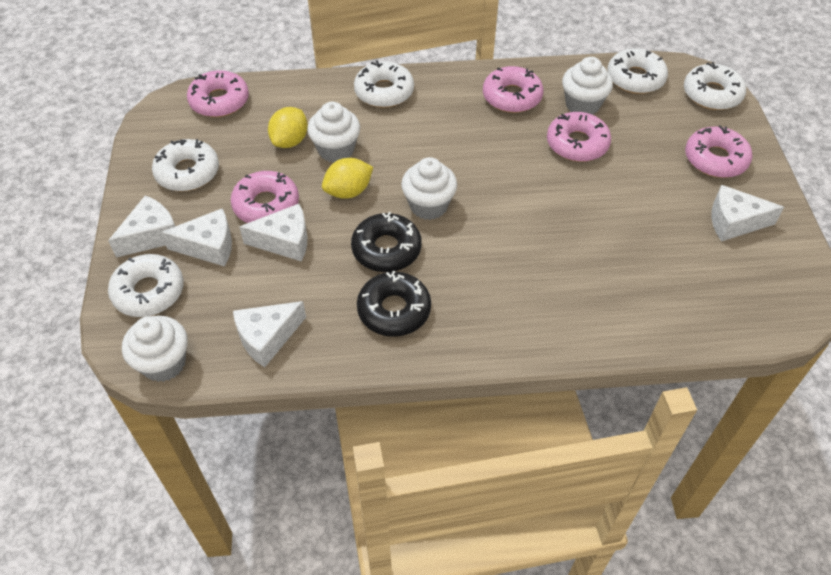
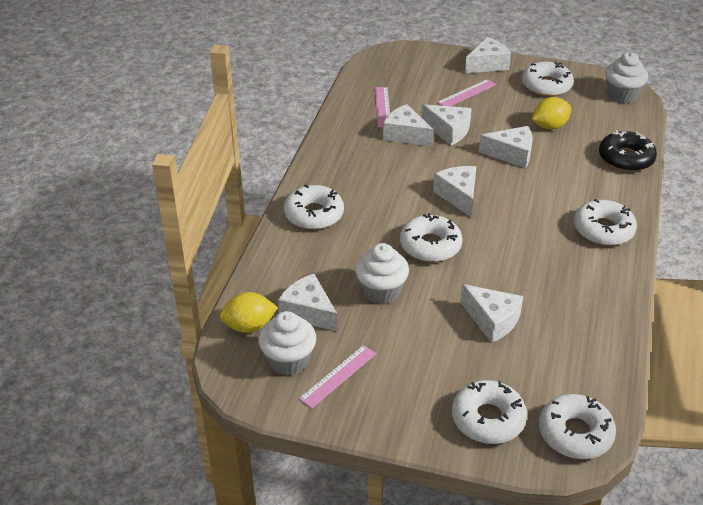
black donut: 2 -> 1
pink donut: 5 -> 0
pink ruler: 0 -> 3
white cheese: 5 -> 7
white cupcake: 4 -> 3
white donut: 5 -> 6

